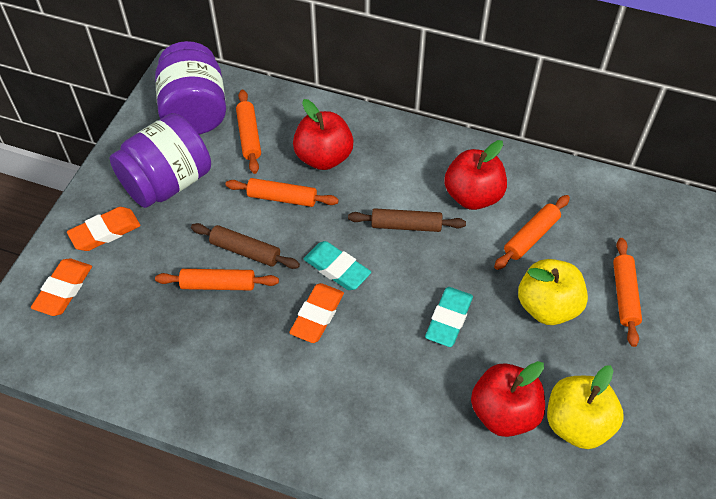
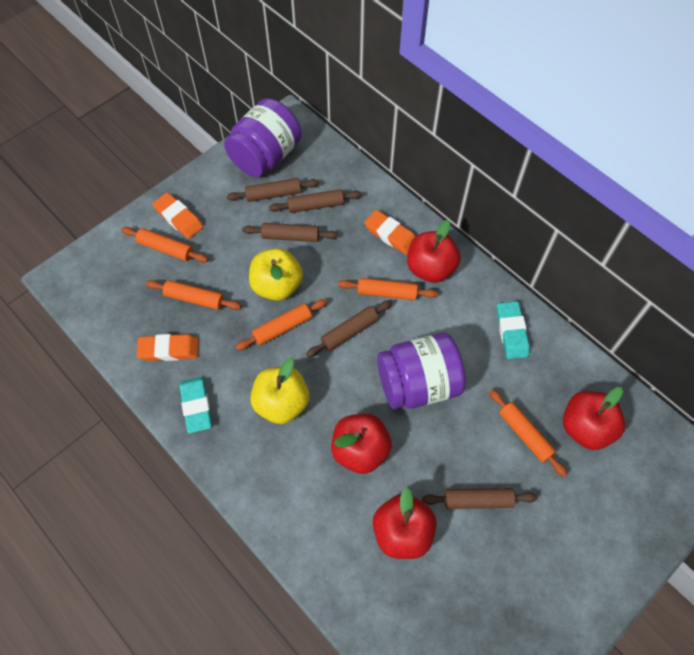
brown rolling pin: 2 -> 5
red apple: 3 -> 4

